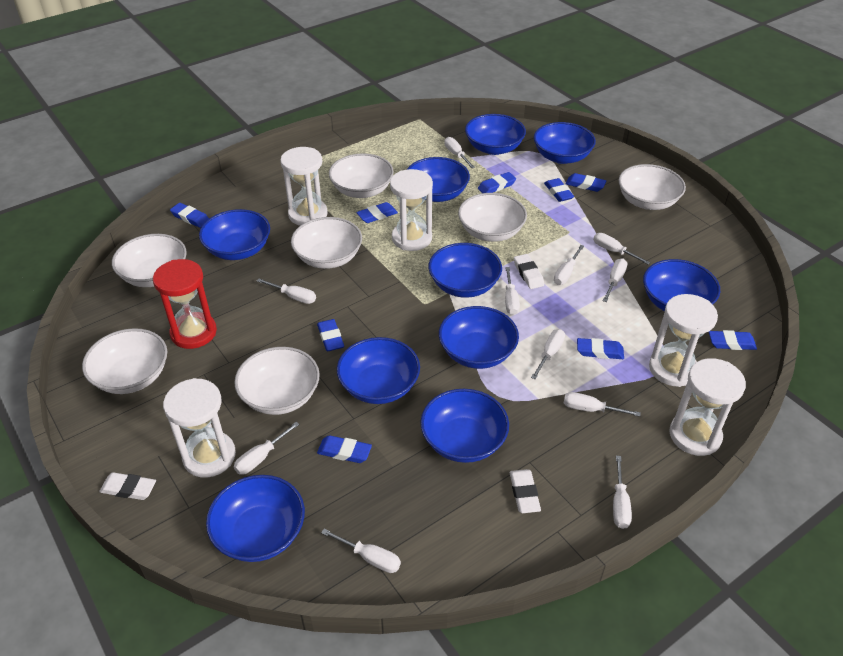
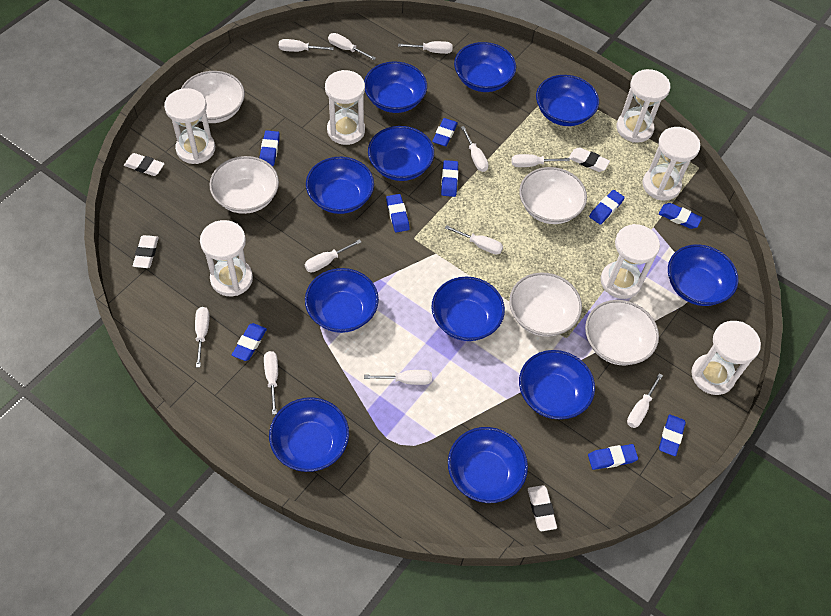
blue bowl: 10 -> 11
red hourglass: 1 -> 0
white bowl: 7 -> 5
white eraser: 3 -> 4
white hourglass: 5 -> 7

